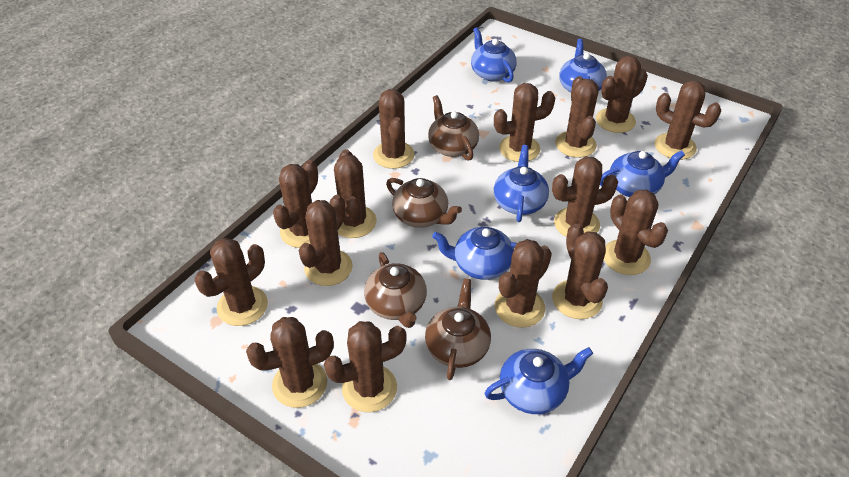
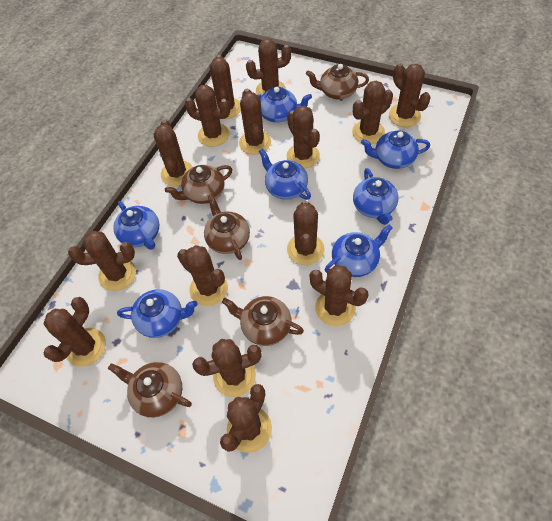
blue teapot: 6 -> 7
brown teapot: 4 -> 5

